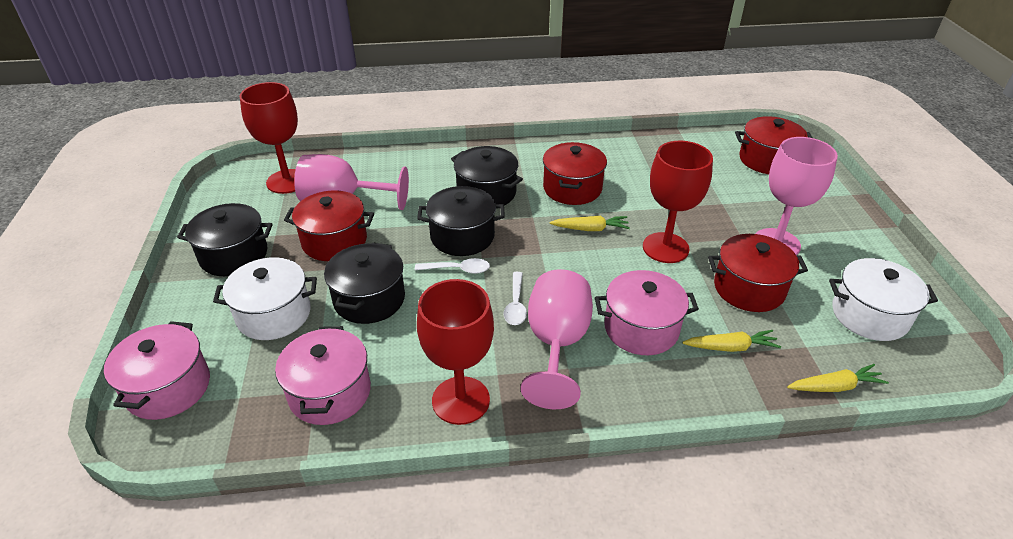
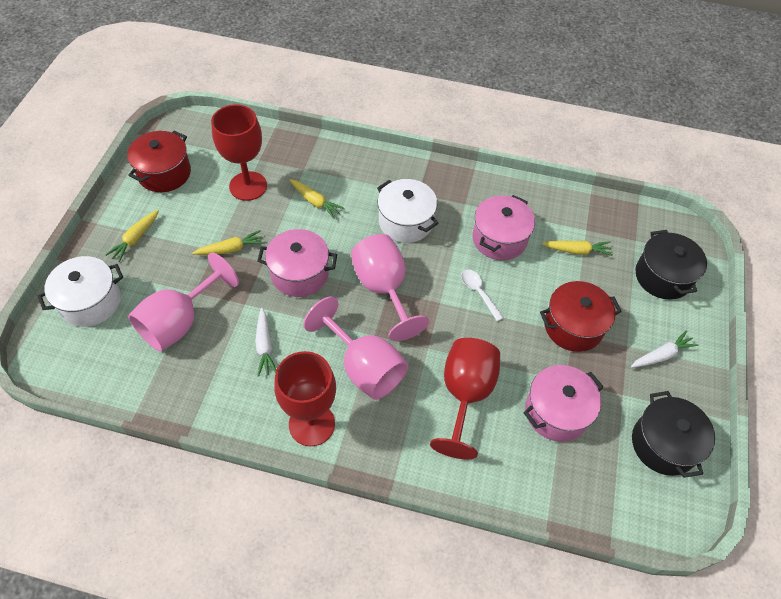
black pot: 4 -> 2
red pot: 4 -> 2
white carrot: 0 -> 2
white spoon: 2 -> 1
yellow carrot: 3 -> 4

